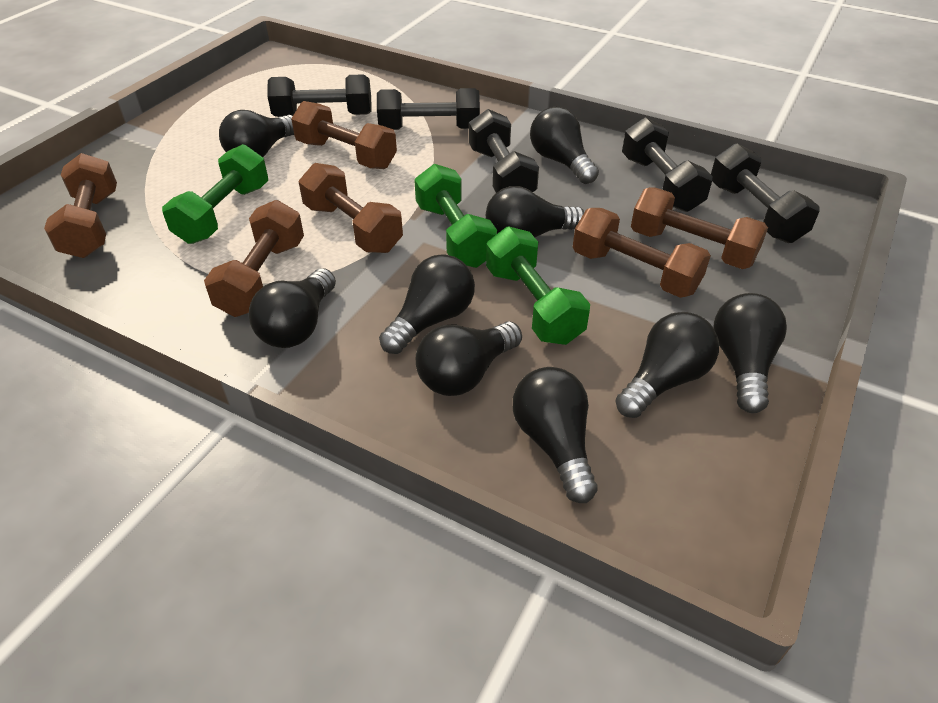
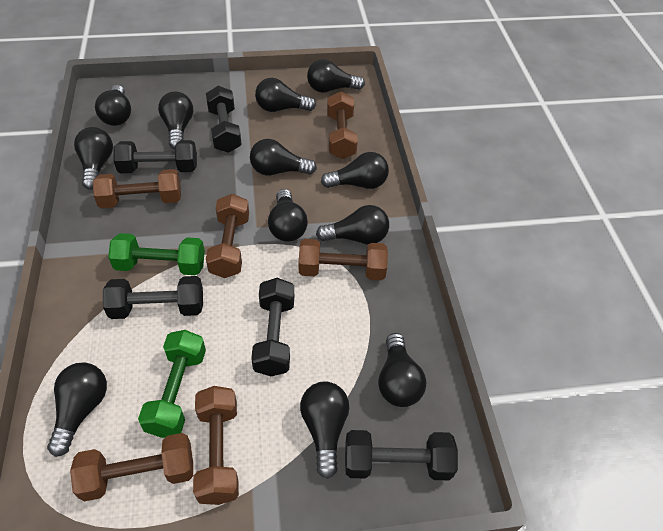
black light bulb: 9 -> 12
green dumbbell: 3 -> 2

